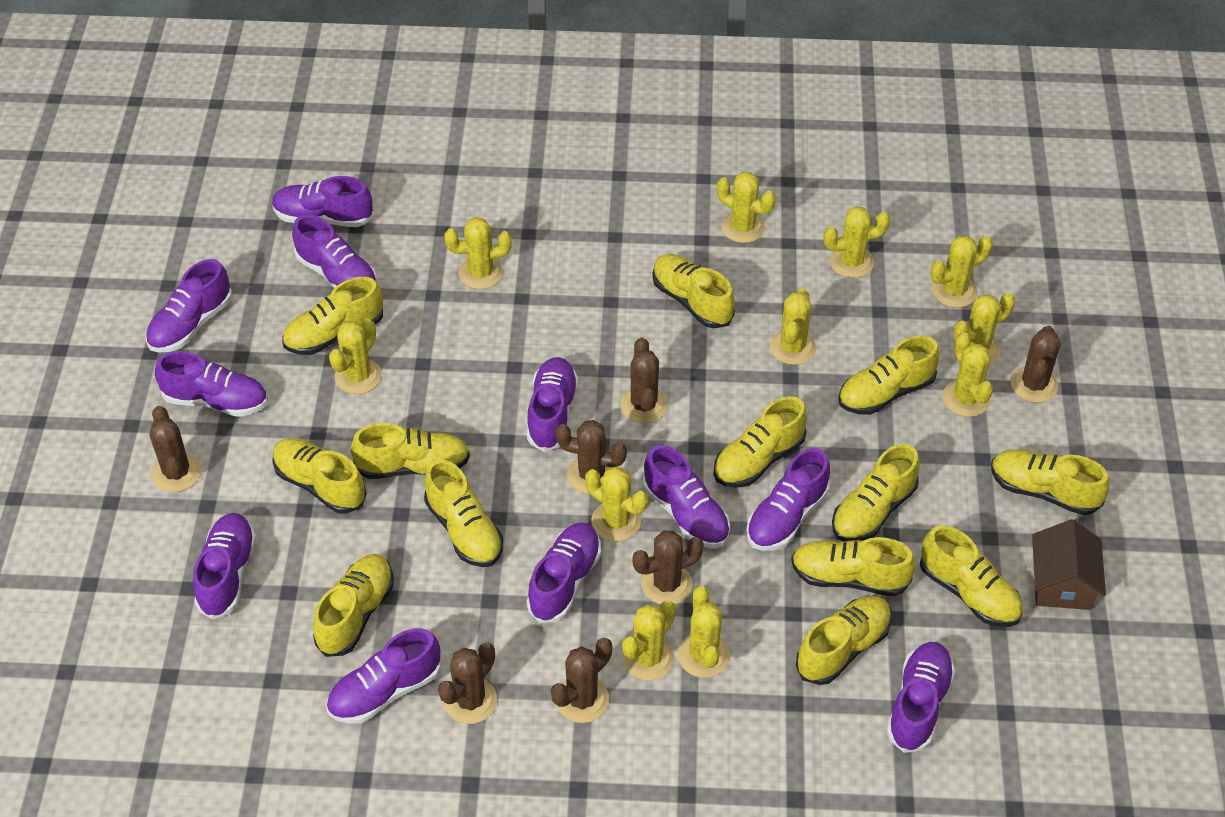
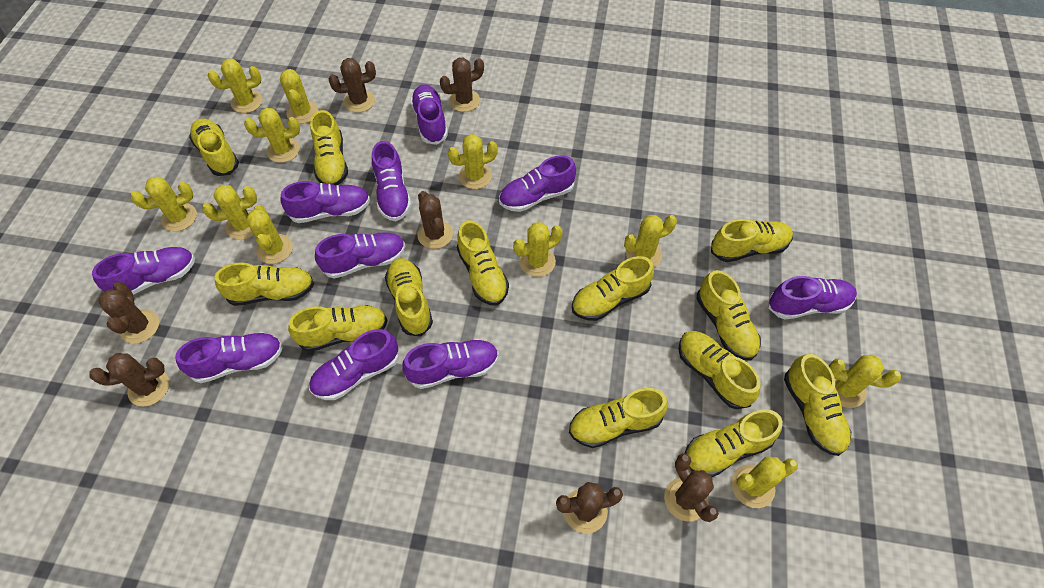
brown house: 1 -> 0
purple shoe: 11 -> 10

